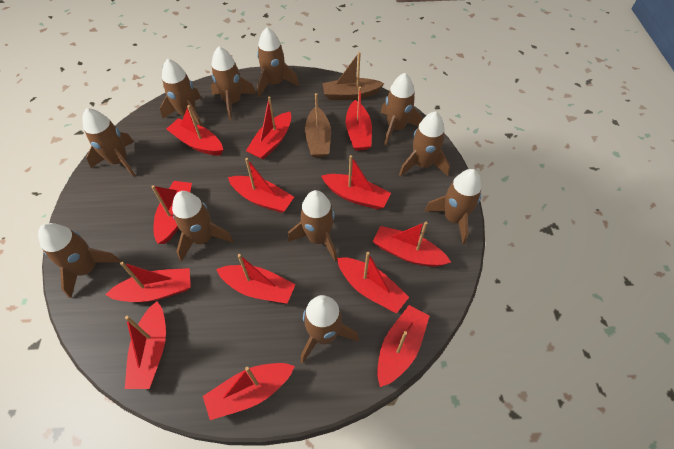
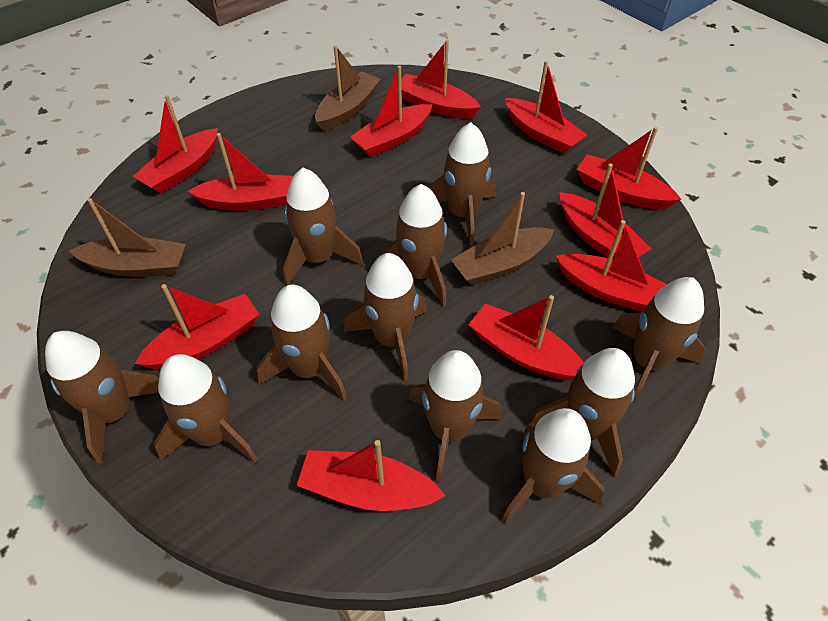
brown boat: 2 -> 3
red boat: 13 -> 11

